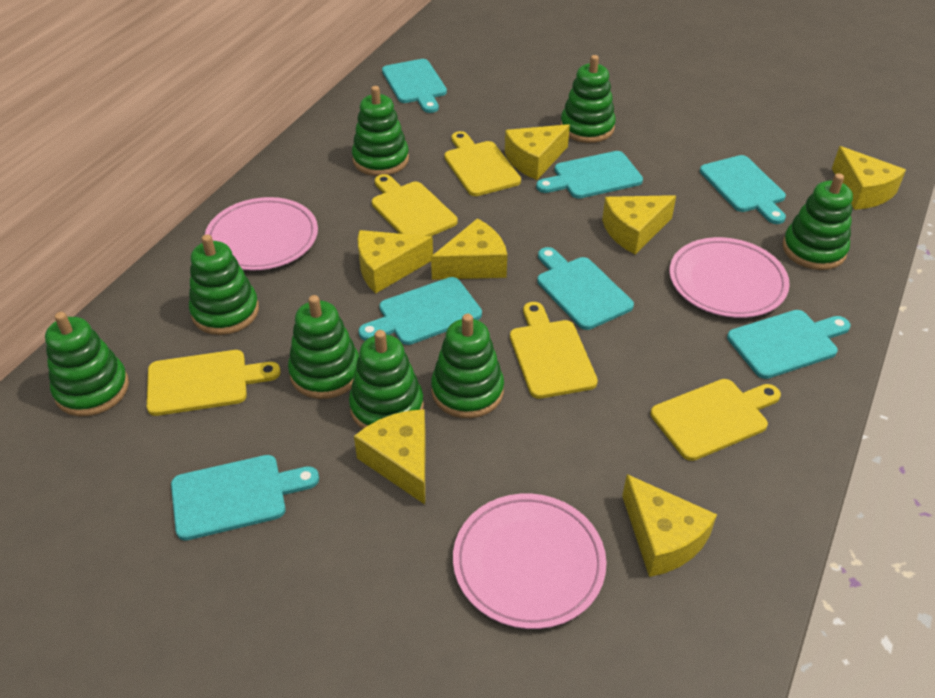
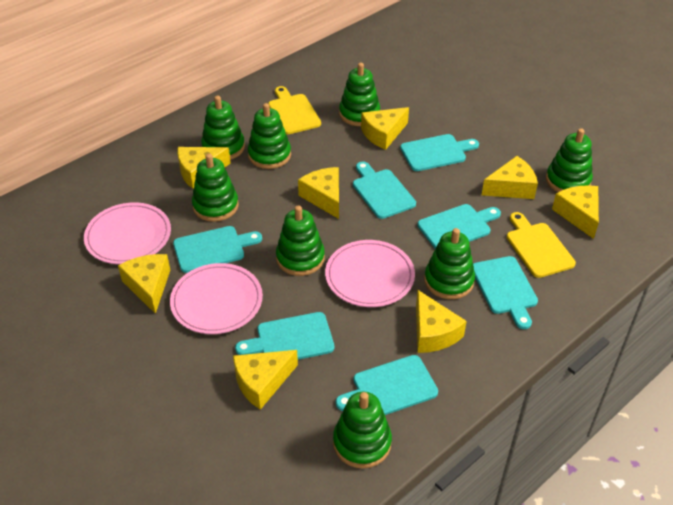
yellow cheese: 7 -> 8
yellow cutting board: 5 -> 2

